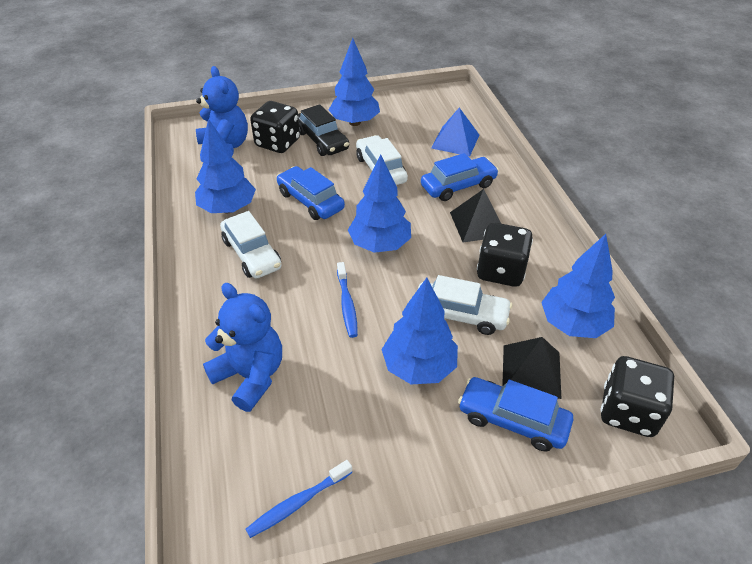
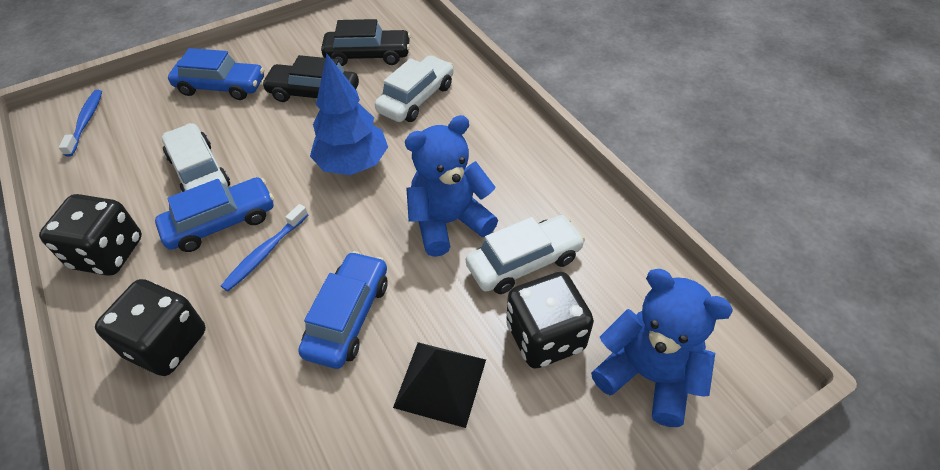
black car: 1 -> 2
black pyramid: 2 -> 1
blue pyramid: 1 -> 0
blue tree: 5 -> 1

